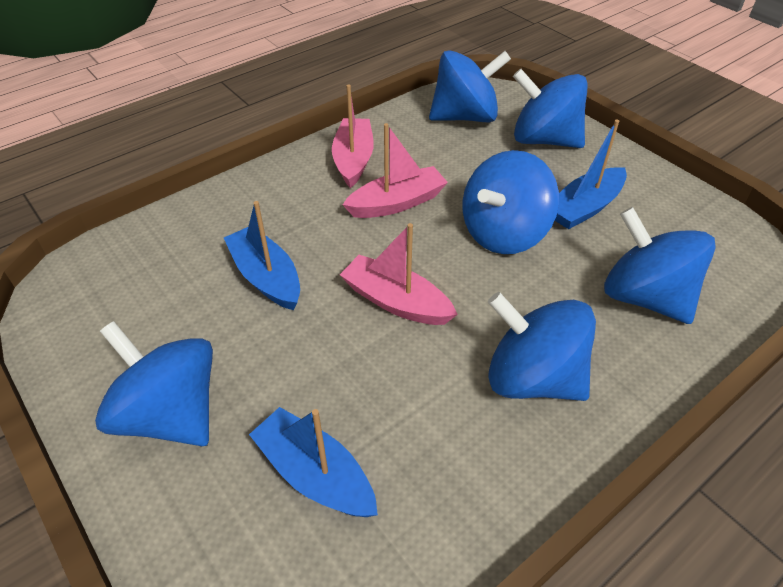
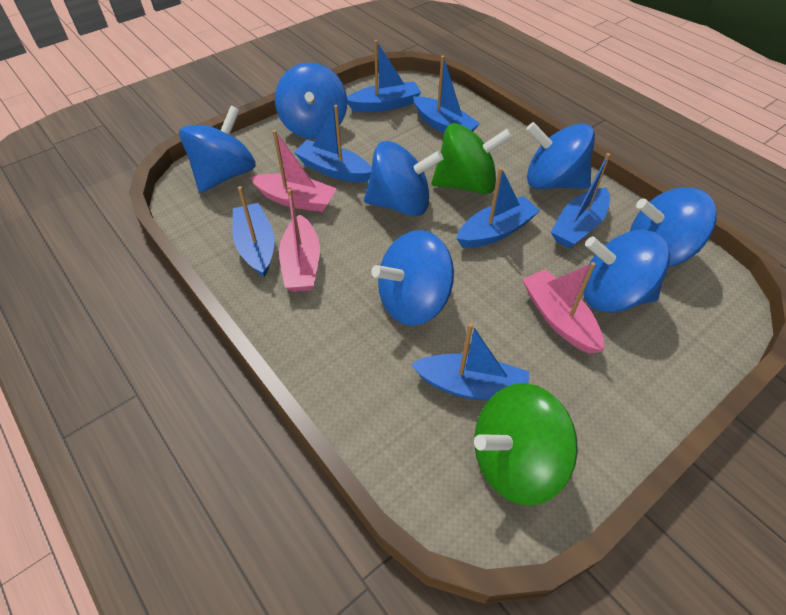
blue boat: 3 -> 7
blue spinning top: 6 -> 7
green spinning top: 0 -> 2

